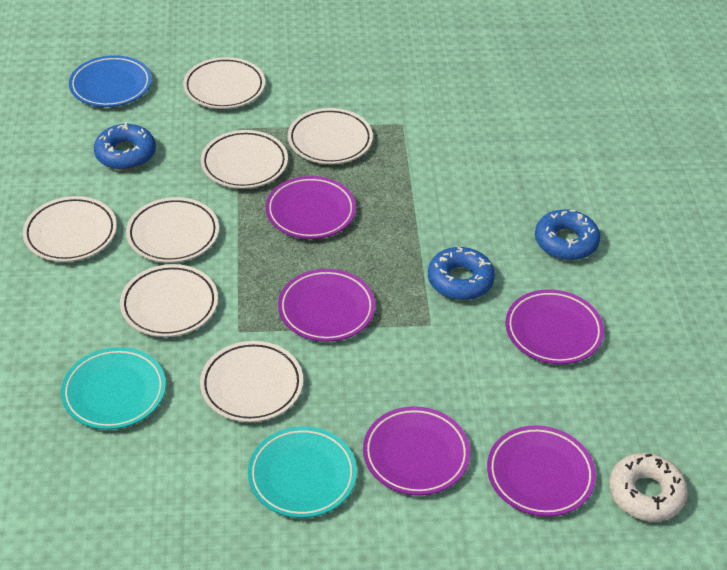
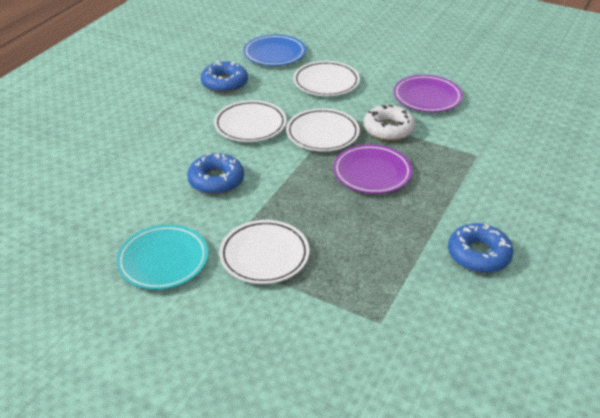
purple plate: 5 -> 2
turquoise plate: 2 -> 1
white plate: 7 -> 4

